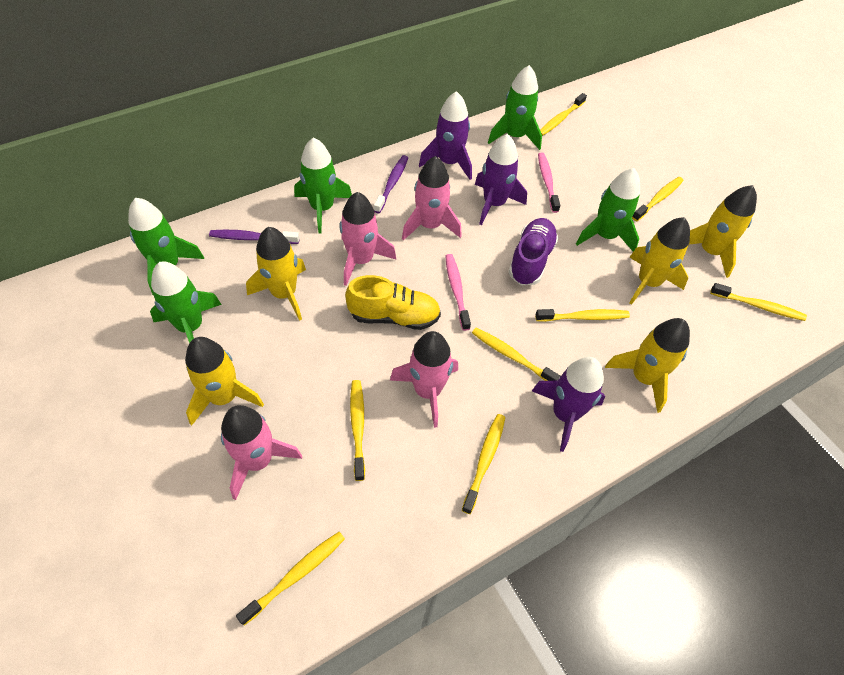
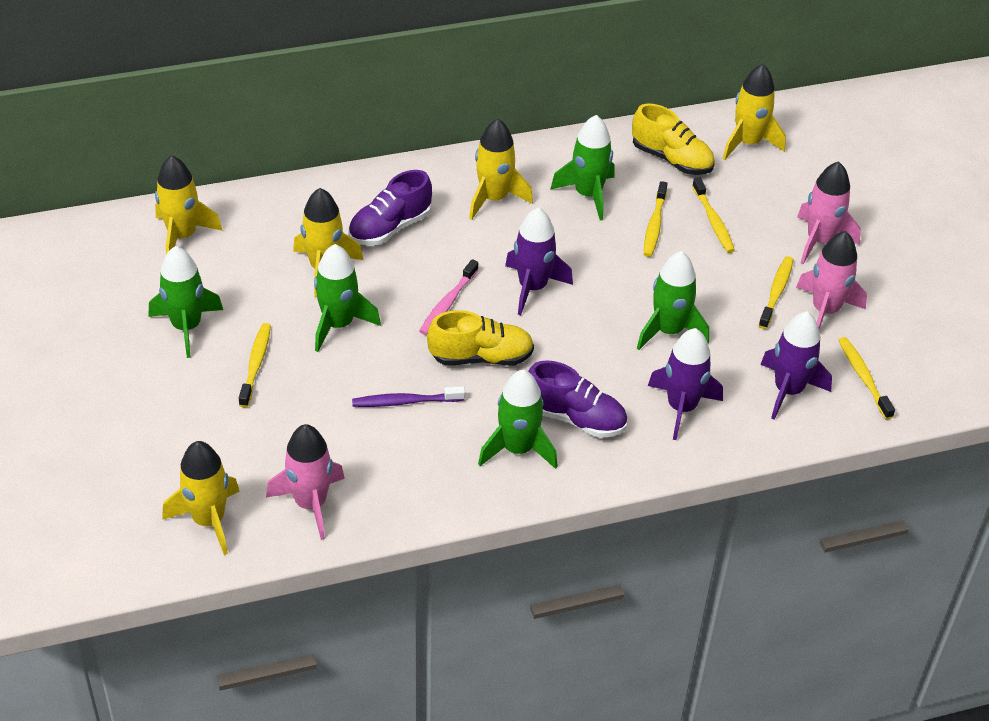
pink rocket: 4 -> 3
pink toothbrush: 2 -> 1
purple shoe: 1 -> 2
purple toothbrush: 2 -> 1
yellow shoe: 1 -> 2
yellow toothbrush: 8 -> 5

